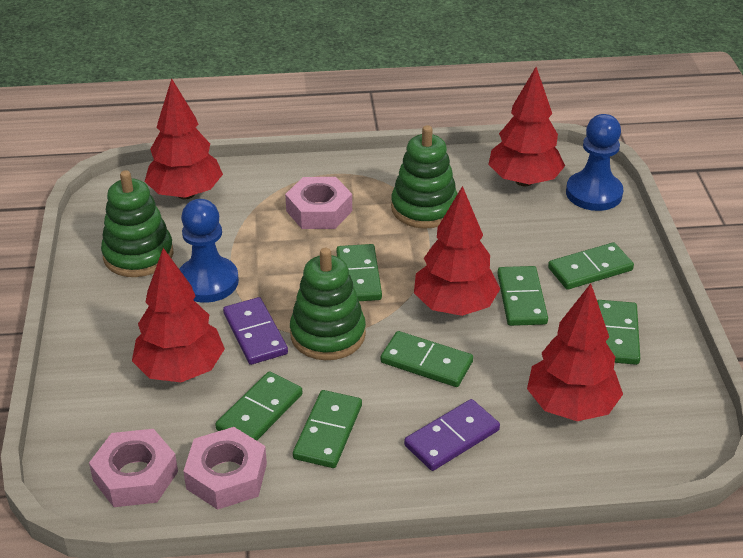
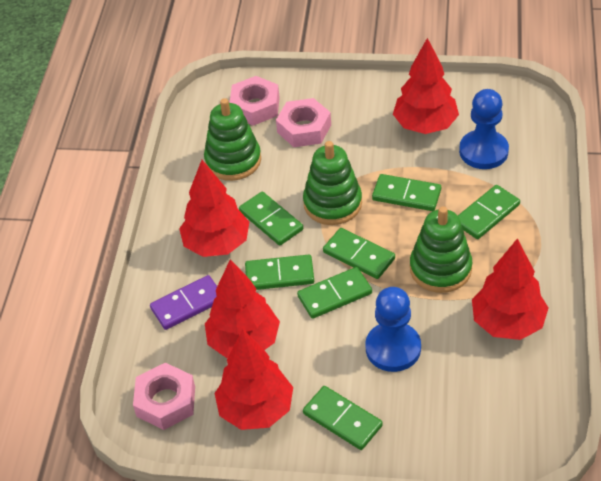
purple domino: 2 -> 1

